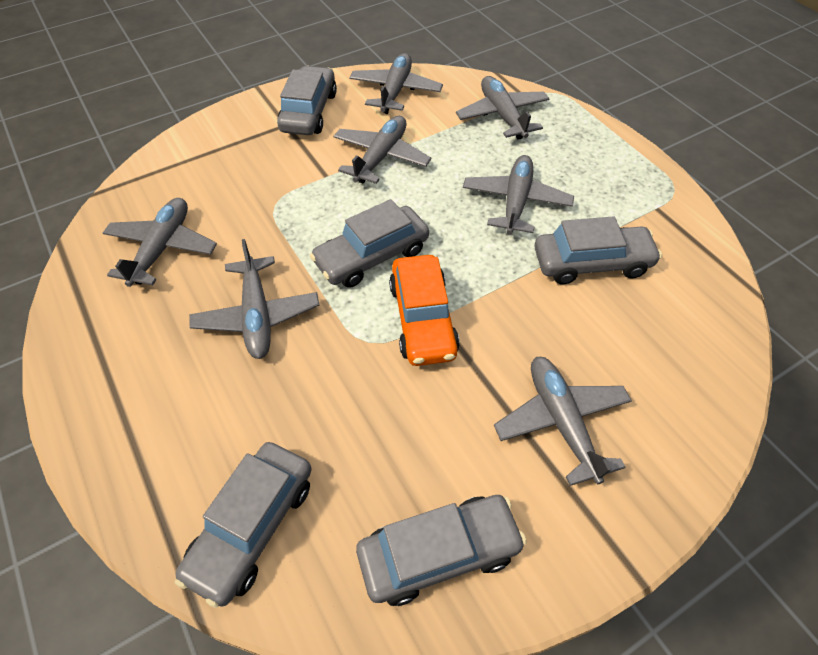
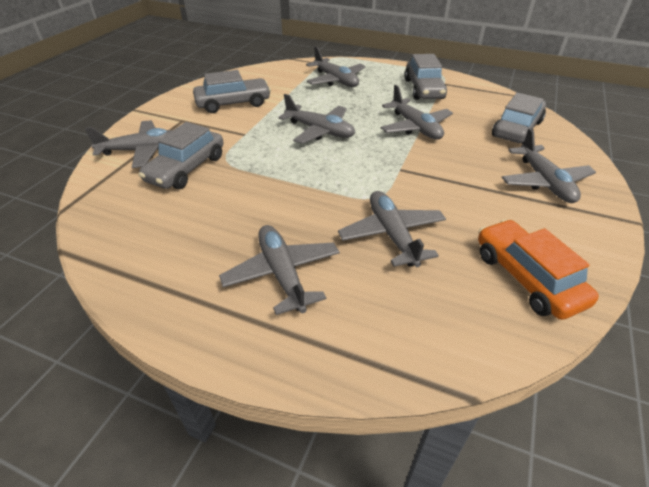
grey car: 5 -> 4

